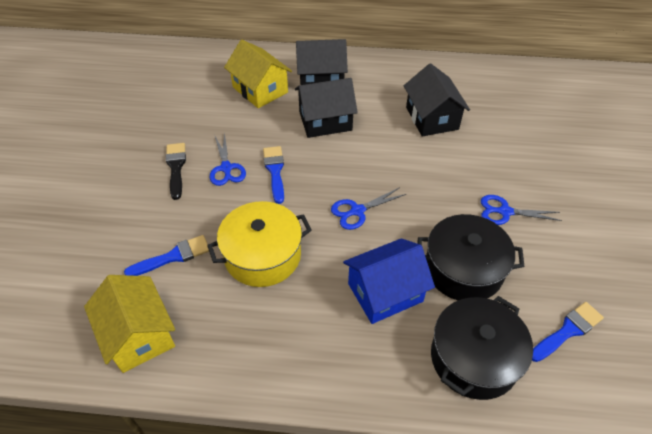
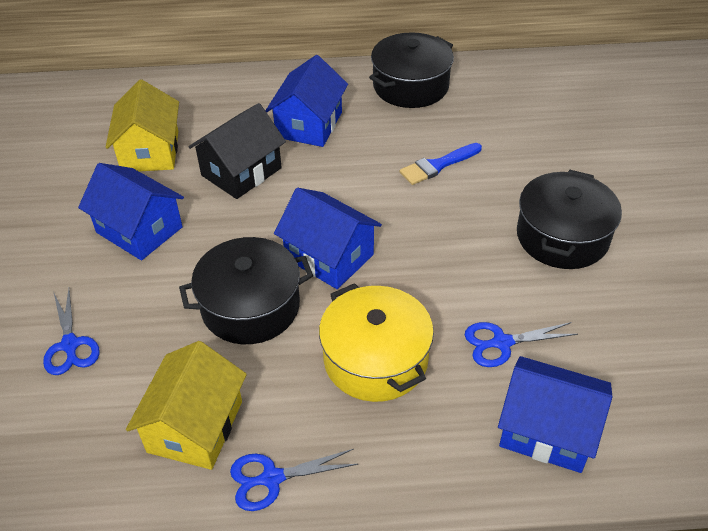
black brush: 1 -> 0
black house: 3 -> 1
black pot: 2 -> 3
blue brush: 3 -> 1
blue house: 1 -> 4

